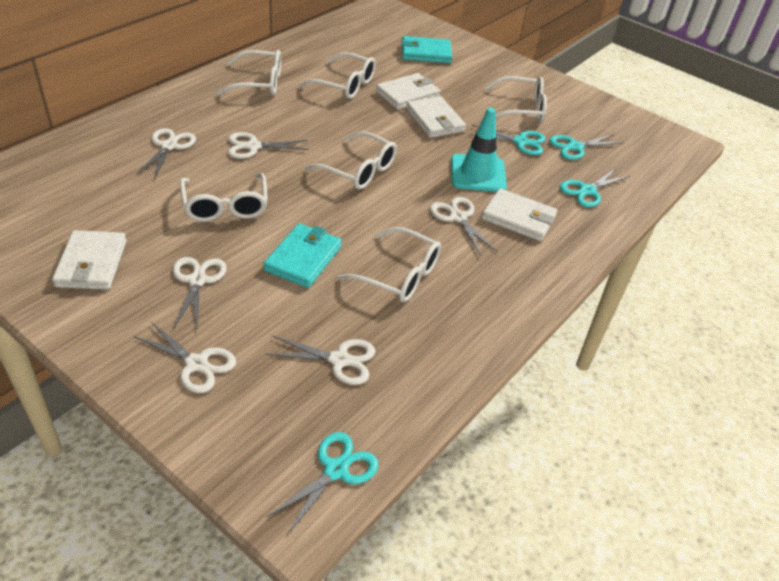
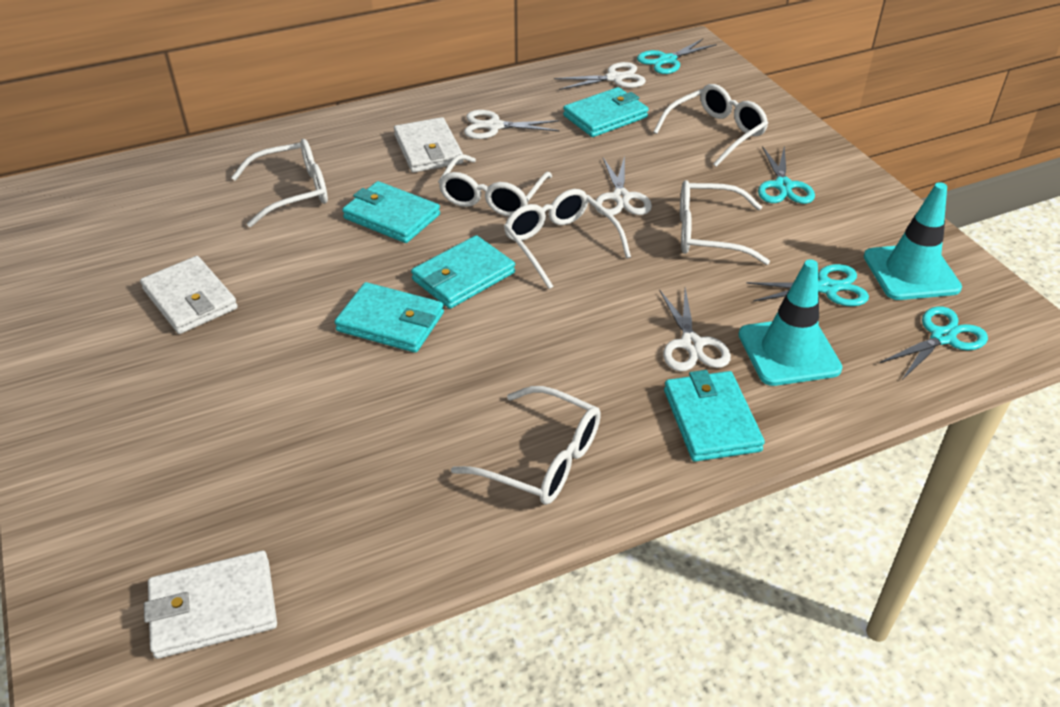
turquoise traffic cone: 1 -> 2
turquoise wallet: 2 -> 5
white scissors: 6 -> 4
white wallet: 4 -> 3

